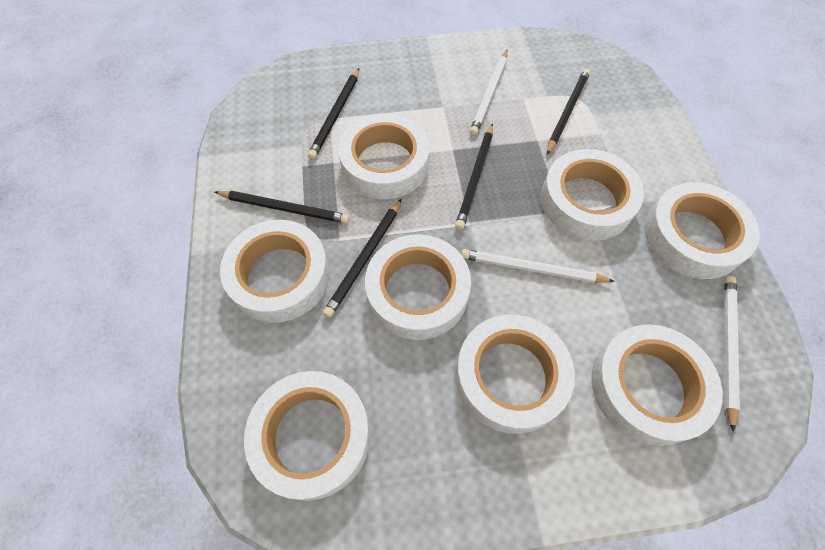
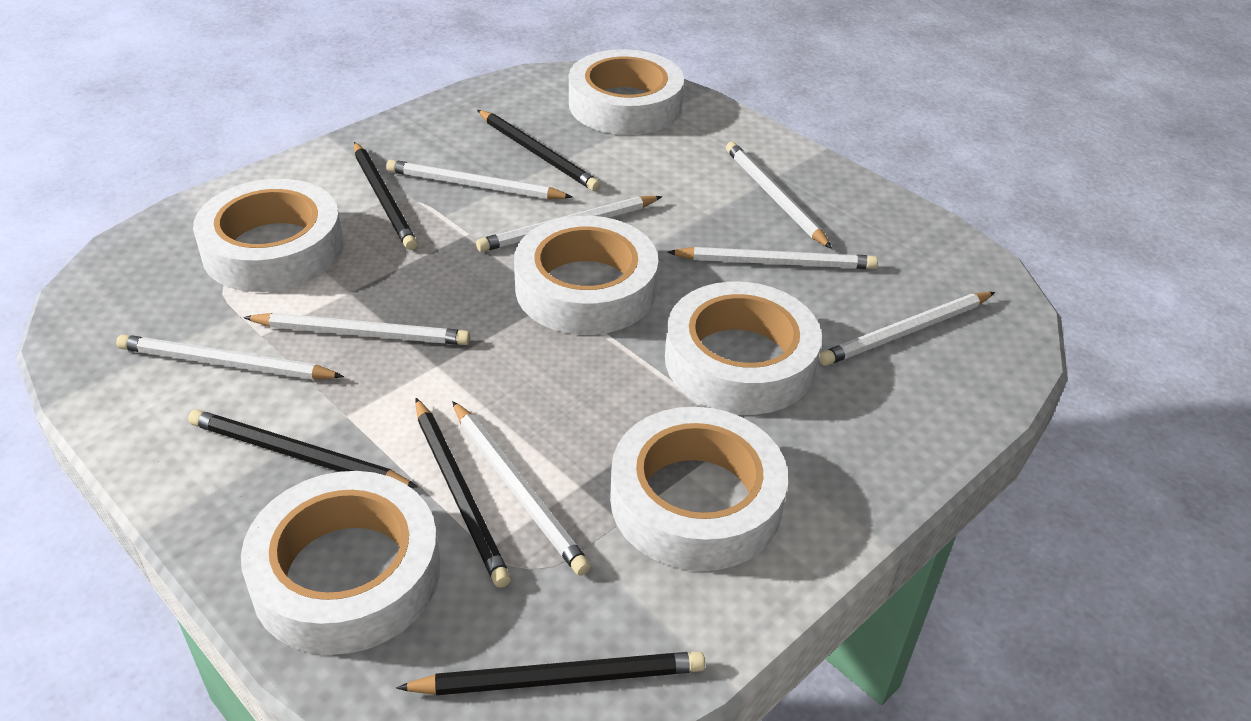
white pencil: 3 -> 8
white tape: 8 -> 6

